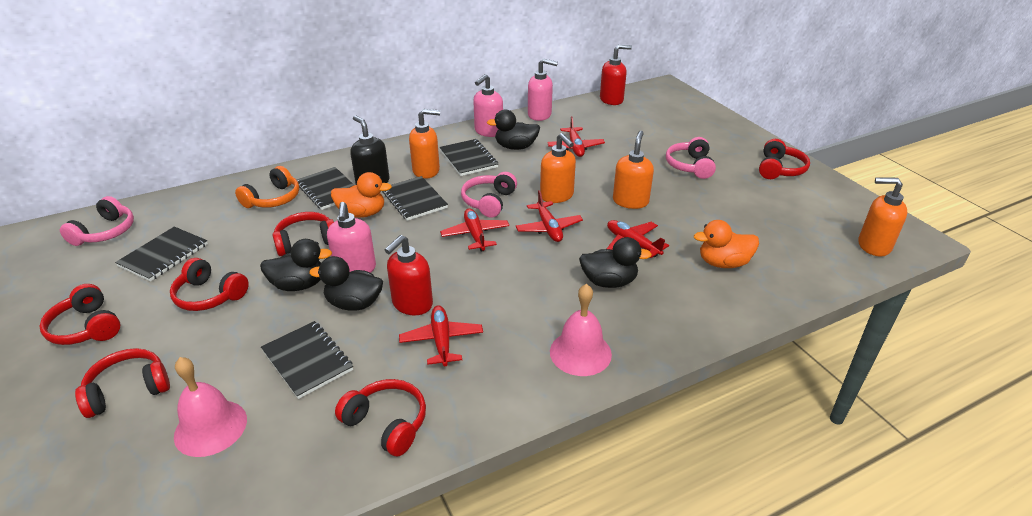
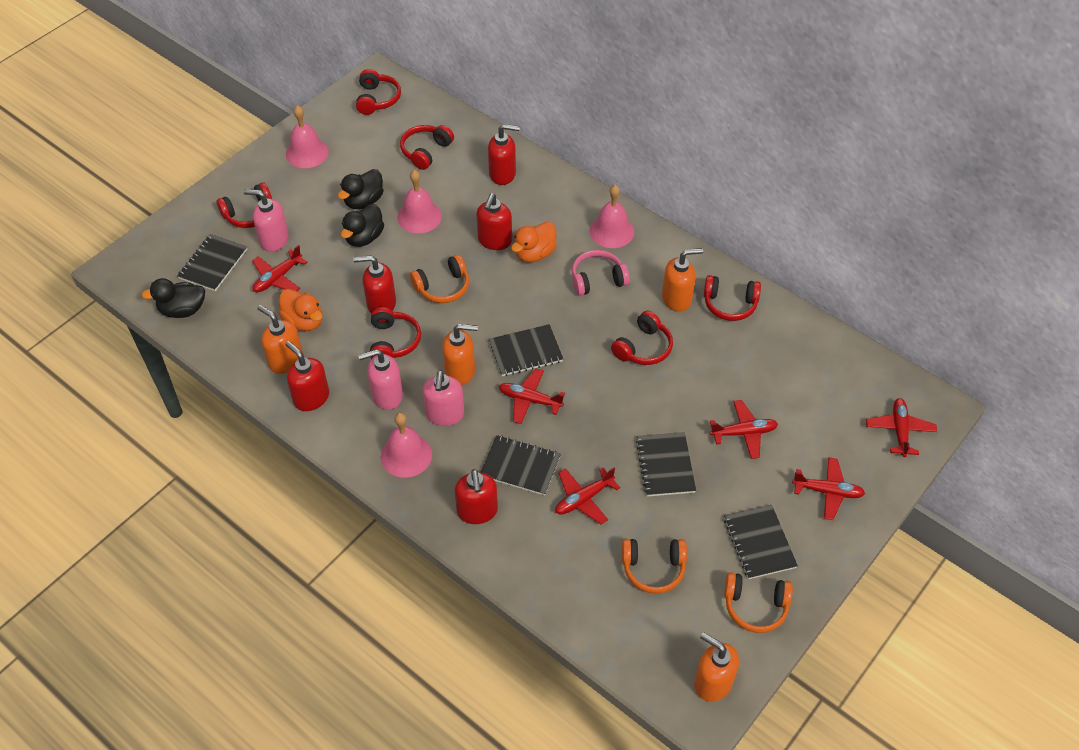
black duck: 4 -> 3
black soap dispenser: 1 -> 0
orange headphones: 1 -> 3
pink bell: 2 -> 4
pink headphones: 3 -> 1
red plane: 5 -> 6
red soap dispenser: 2 -> 5

